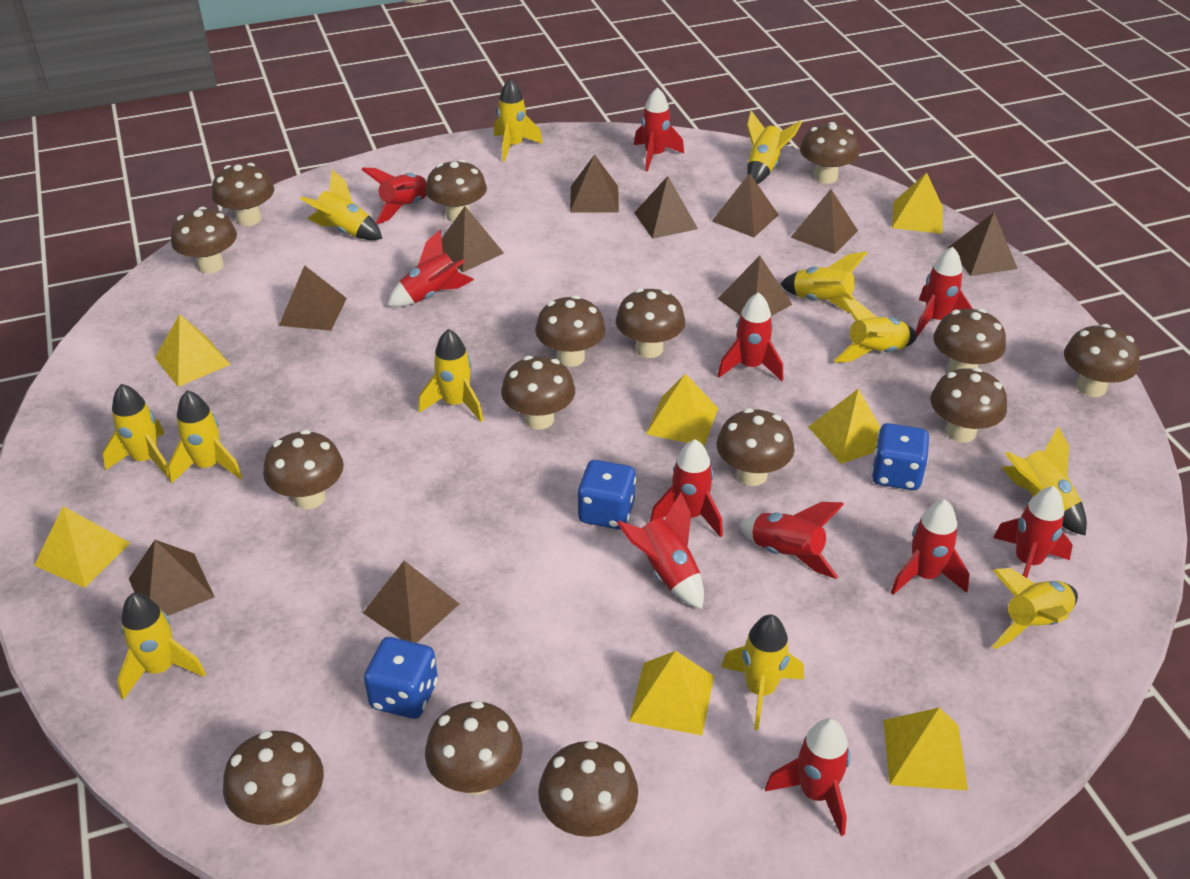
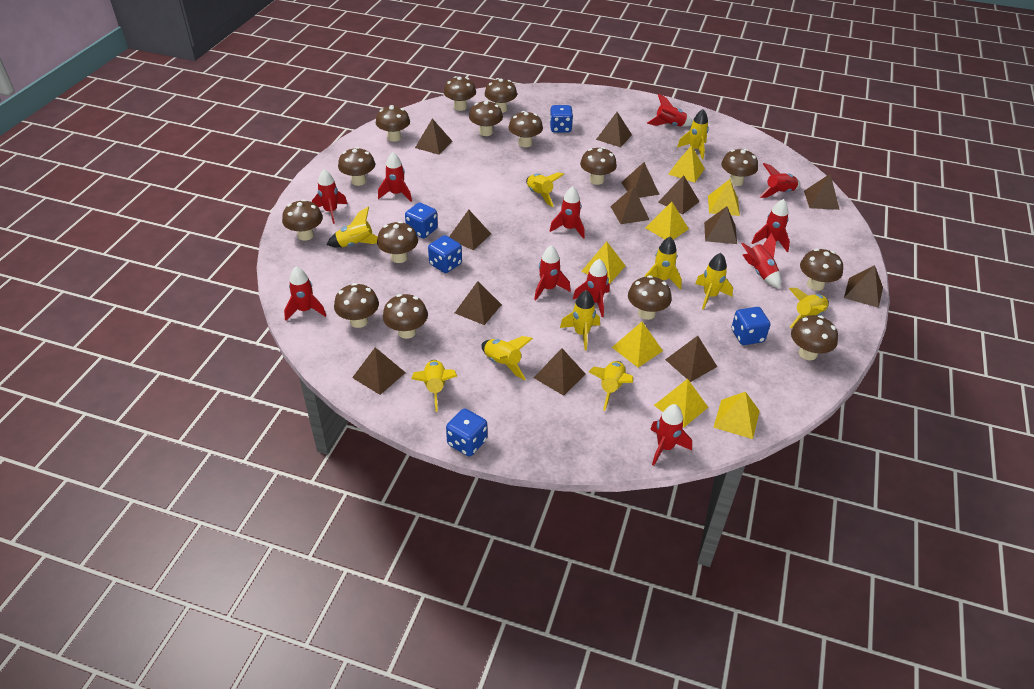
blue dice: 3 -> 5
brown pyramid: 10 -> 13
yellow rocket: 12 -> 10

